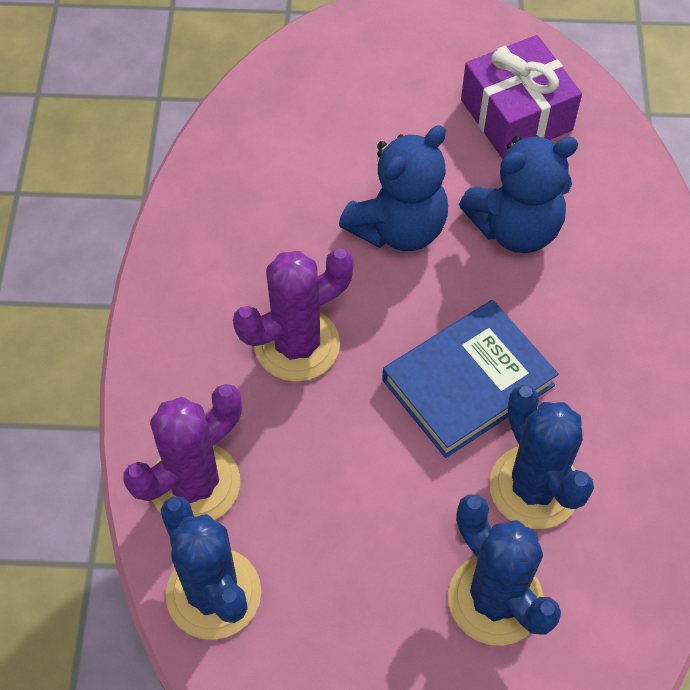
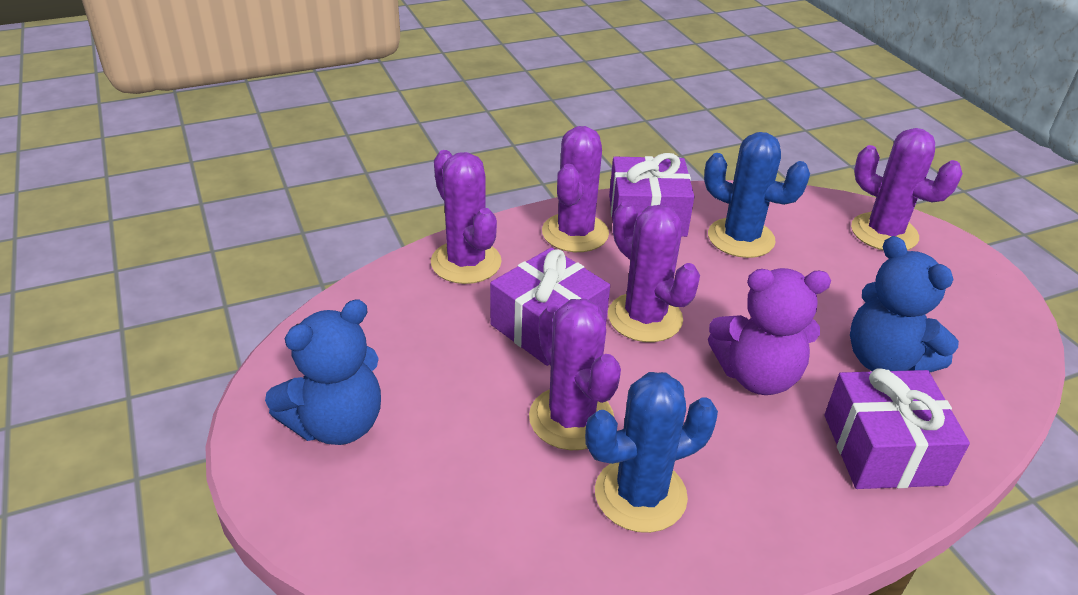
blue book: 1 -> 0
blue cactus: 3 -> 2
purple cactus: 2 -> 5
purple gift: 1 -> 3
purple teddy bear: 0 -> 1

